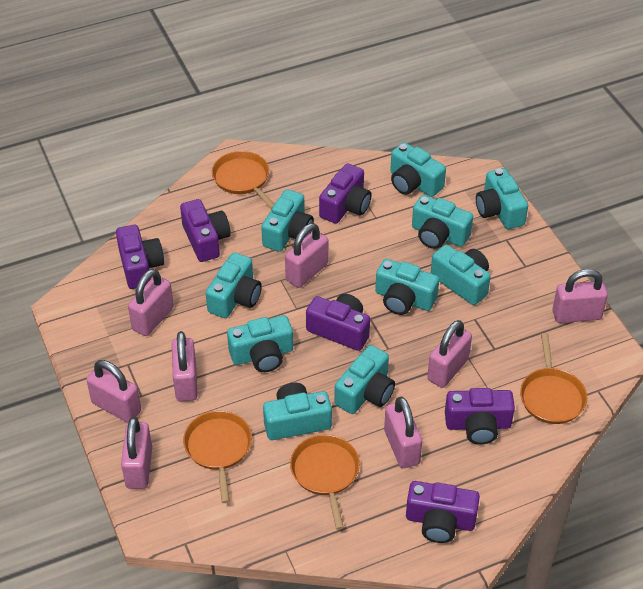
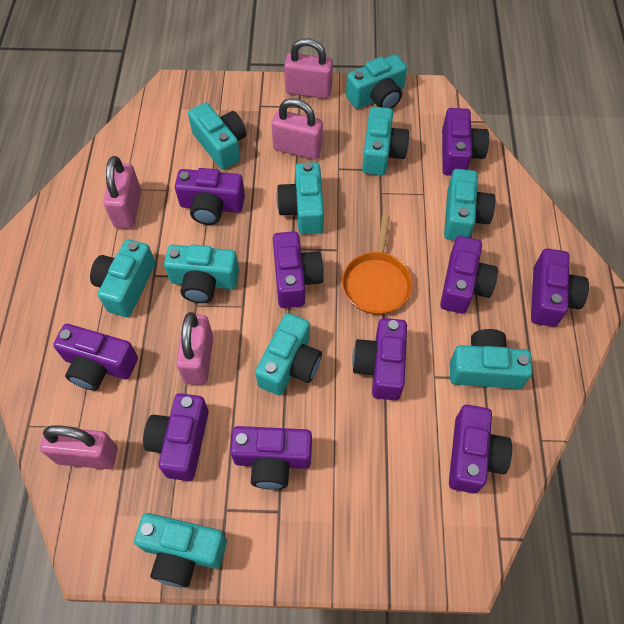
orange pan: 4 -> 1
pink padlock: 8 -> 5
purple camera: 6 -> 10

